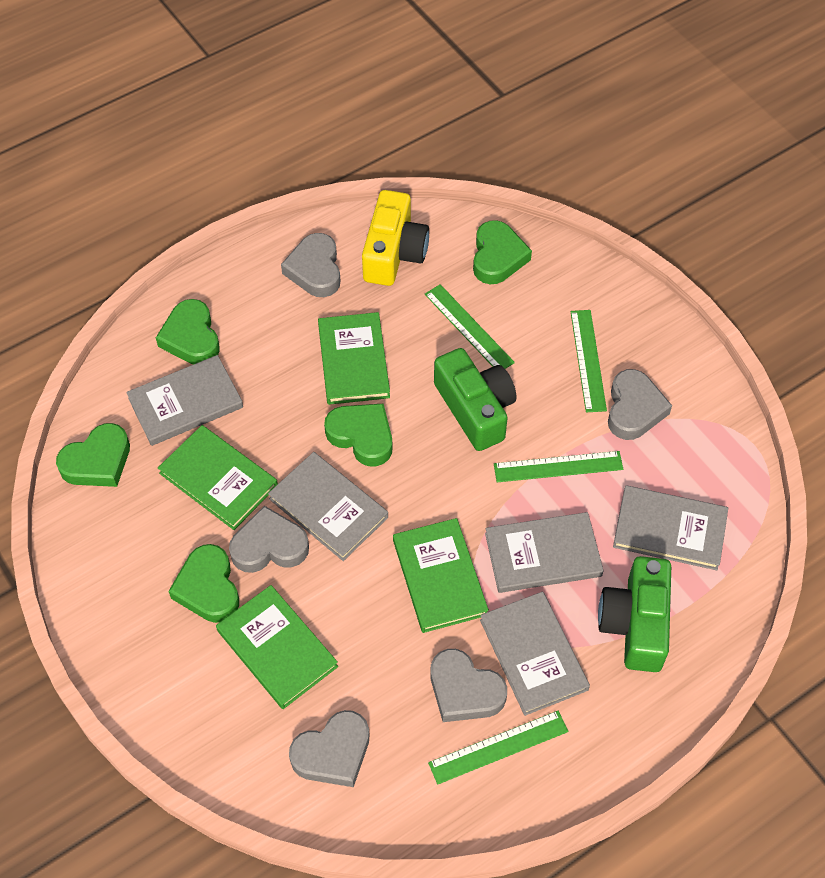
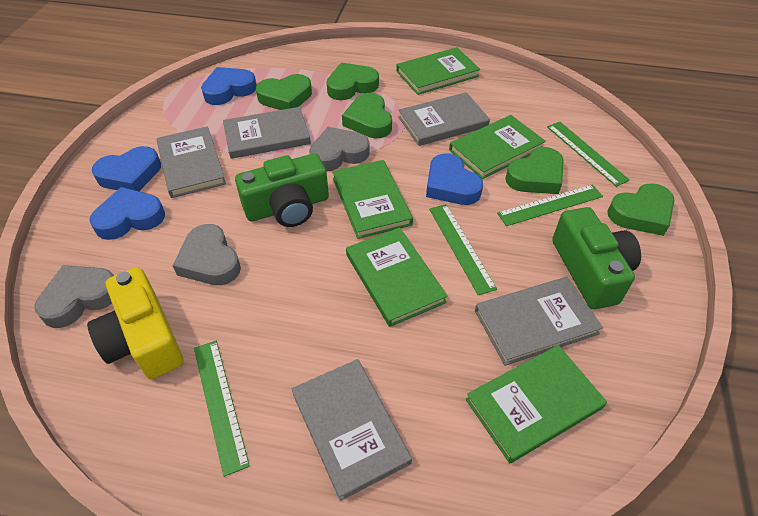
blue heart: 0 -> 4
green book: 4 -> 5
grey heart: 5 -> 3

